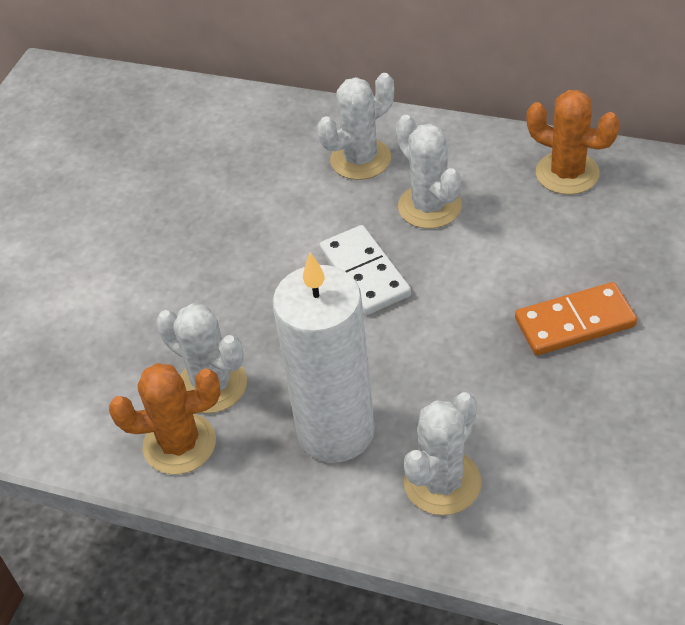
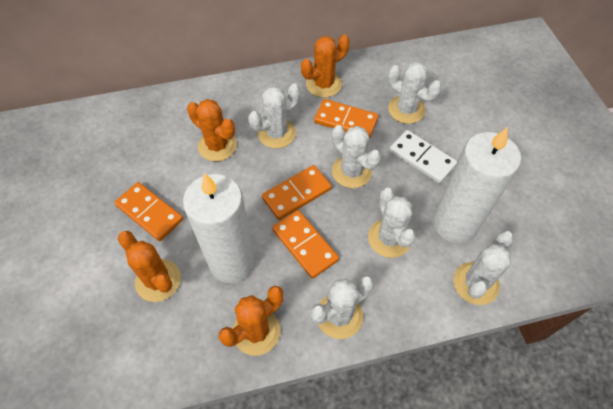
orange cactus: 2 -> 4
orange domino: 1 -> 4
white cactus: 4 -> 6
white candle: 1 -> 2

